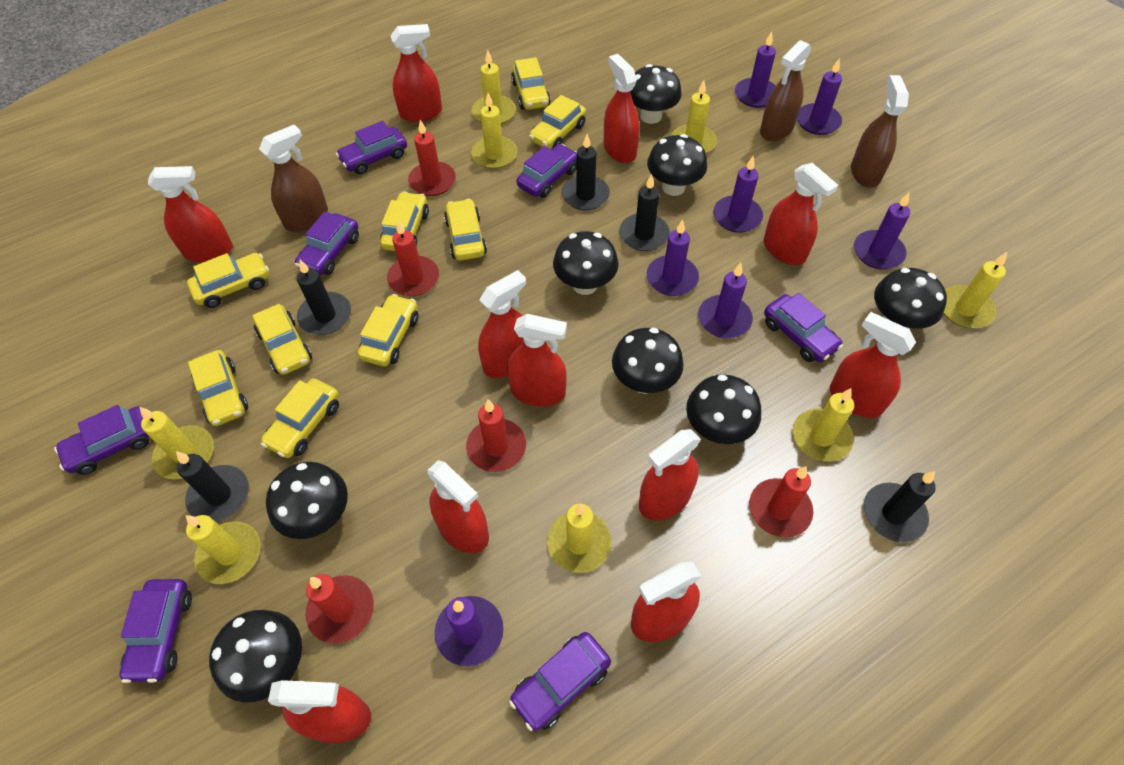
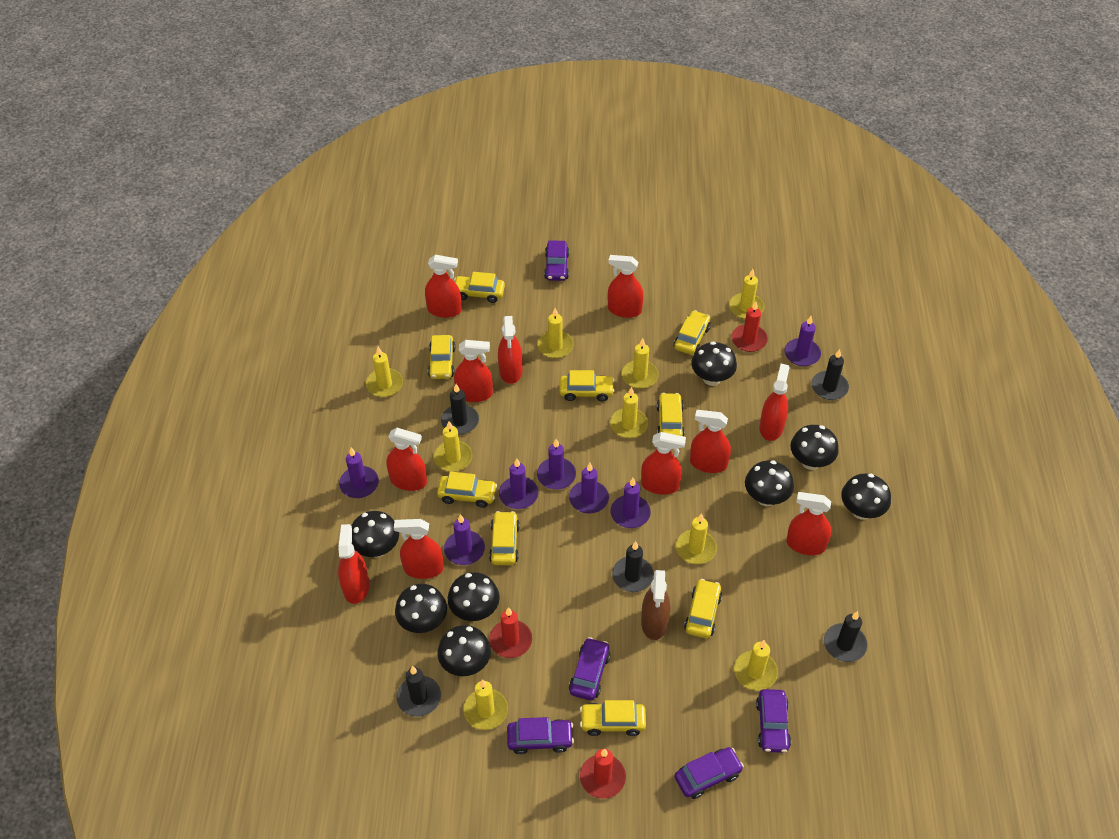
brown spray bottle: 3 -> 1
purple car: 7 -> 5
red candle: 5 -> 3
yellow candle: 8 -> 9

